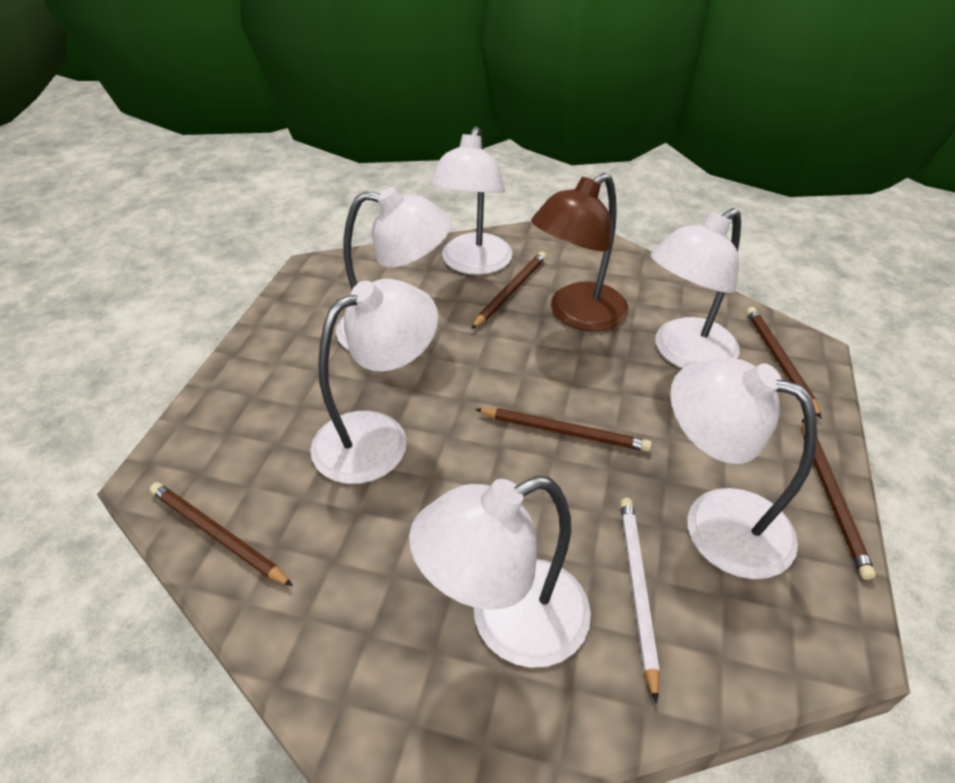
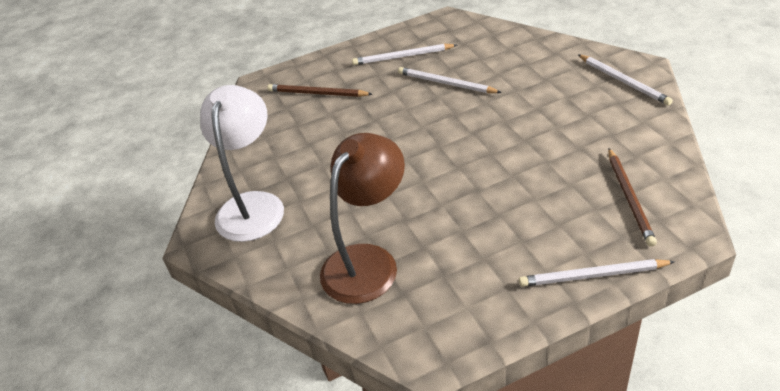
brown pencil: 5 -> 2
white lamp: 6 -> 1
white pencil: 1 -> 4

